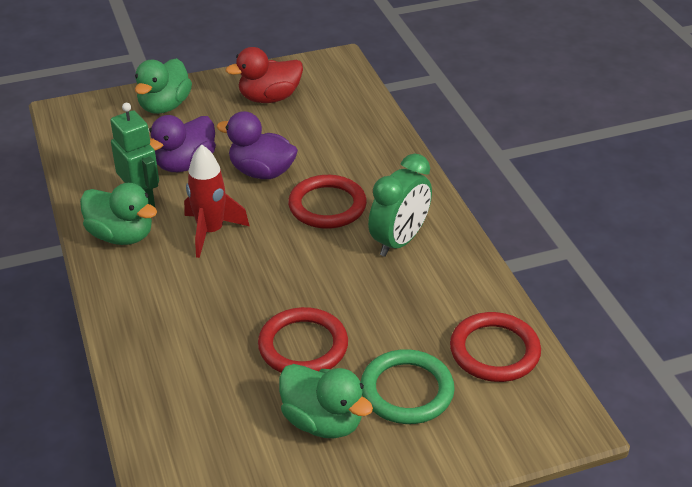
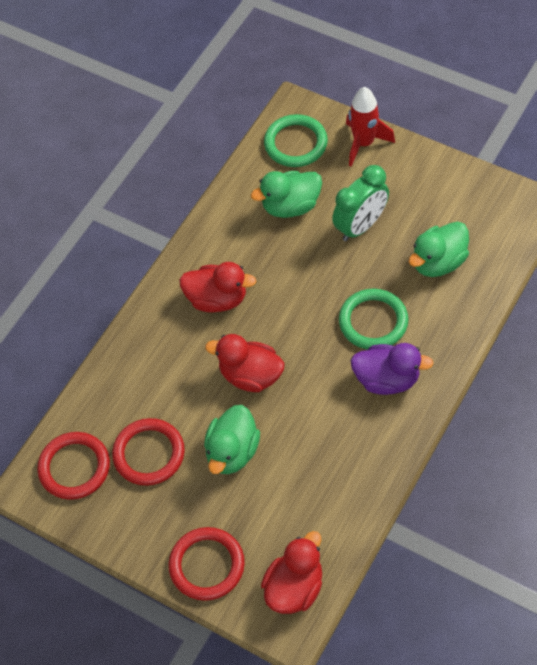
green ring: 1 -> 2
green robot: 1 -> 0
purple duck: 2 -> 1
red duck: 1 -> 3

